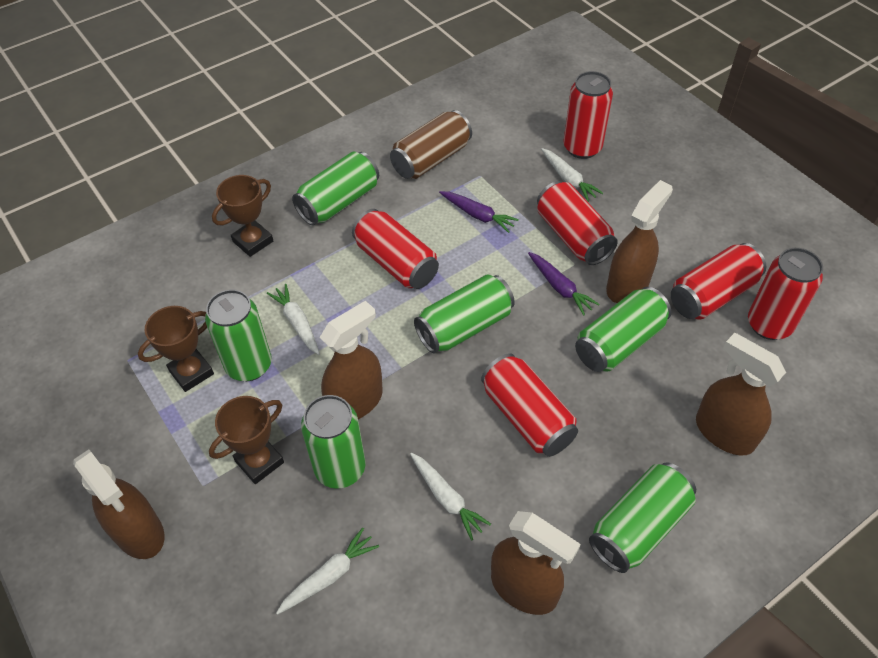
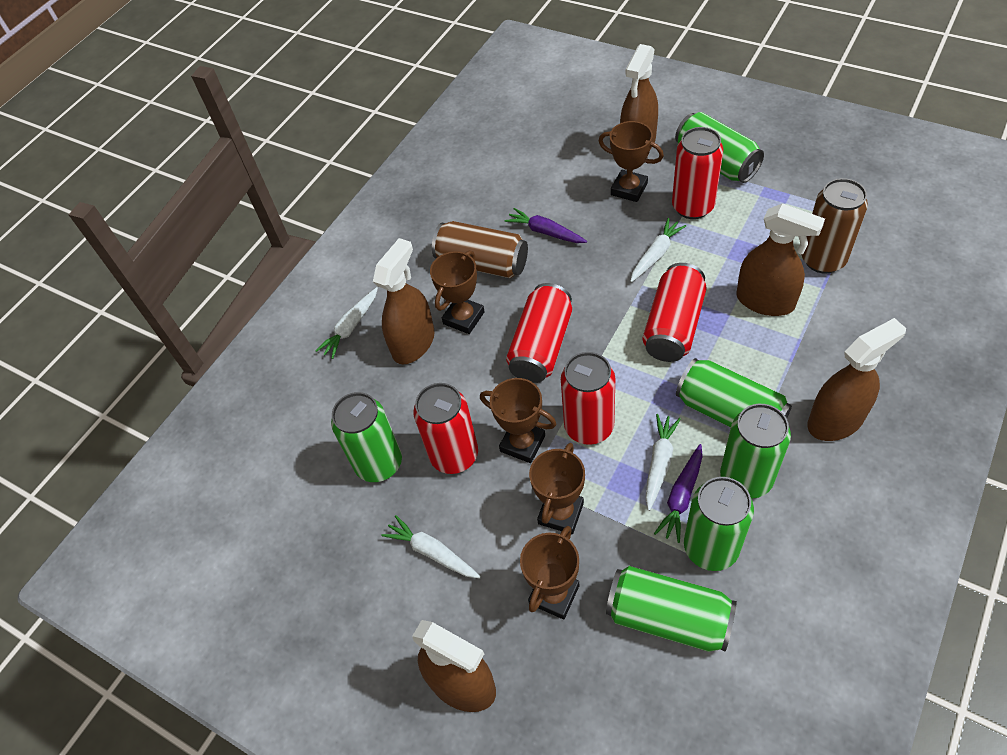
brown can: 1 -> 2
brown trophy: 3 -> 5
red can: 6 -> 5

